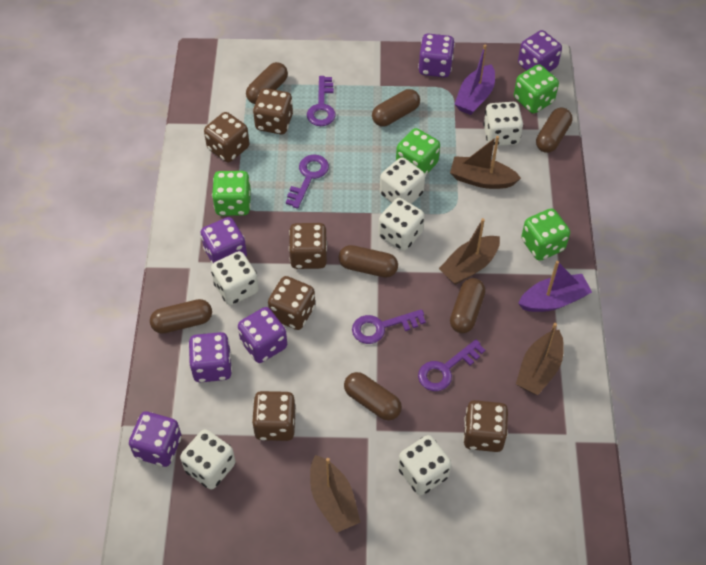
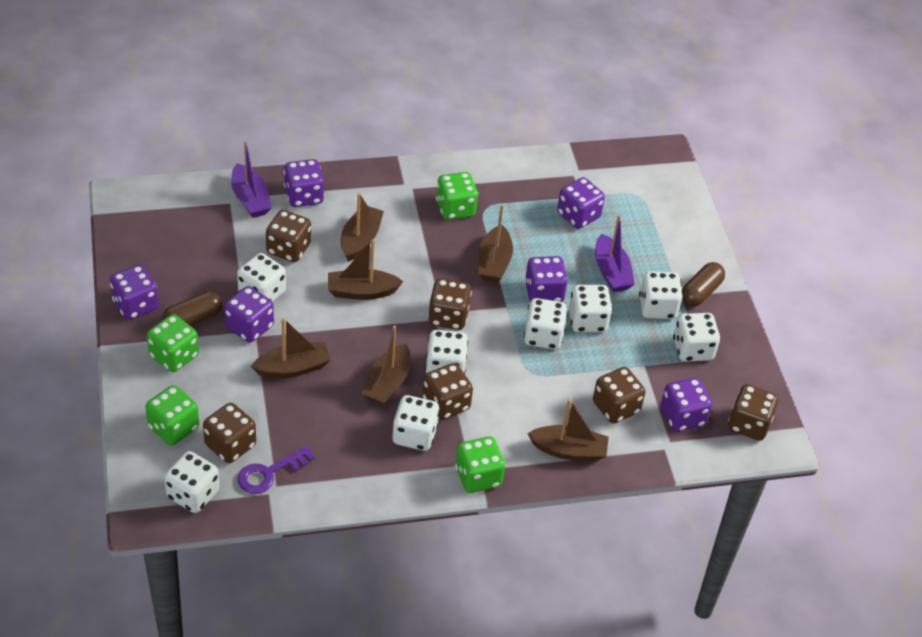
brown boat: 4 -> 6
brown capsule: 7 -> 2
purple key: 4 -> 1
white dice: 6 -> 8

